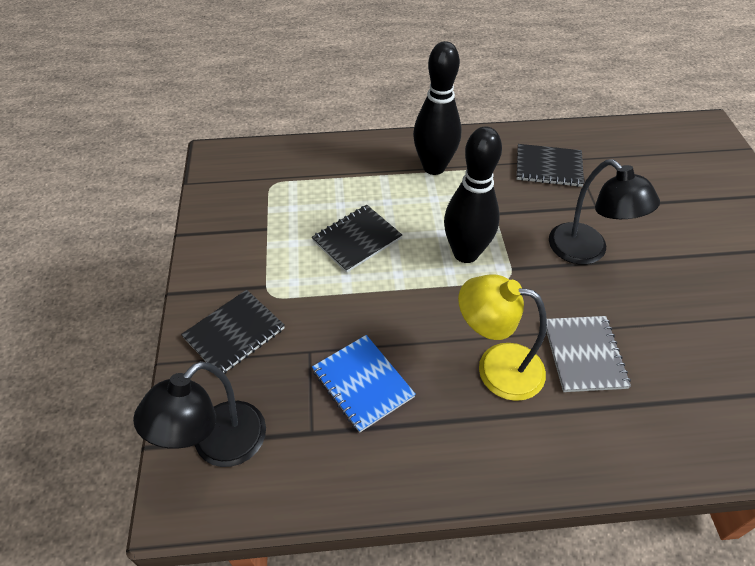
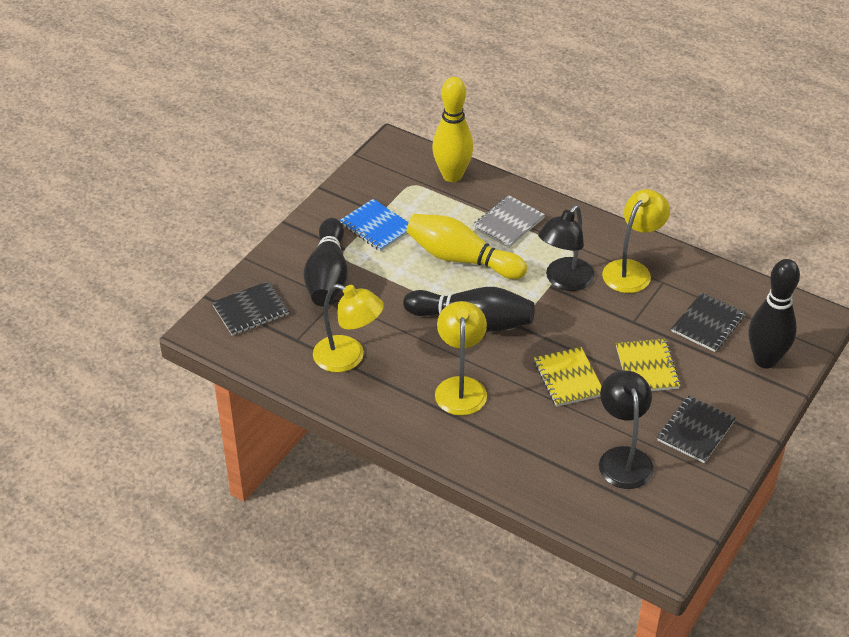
black bowling pin: 2 -> 3
yellow bowling pin: 0 -> 2
yellow lamp: 1 -> 3
yellow notebook: 0 -> 2

